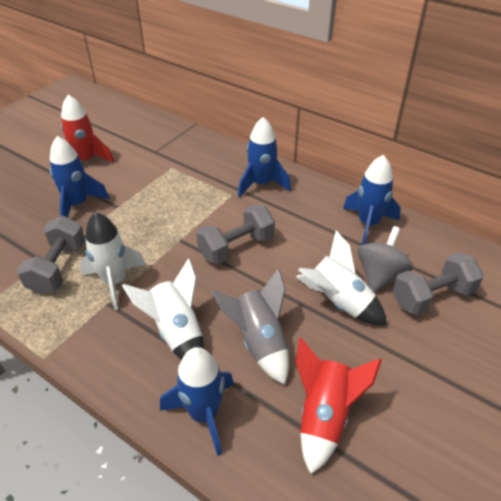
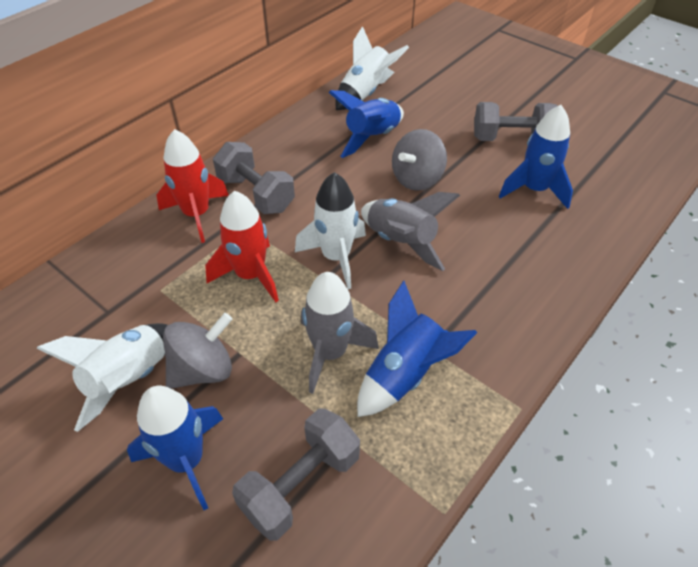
grey rocket: 1 -> 2
grey spinning top: 1 -> 2

